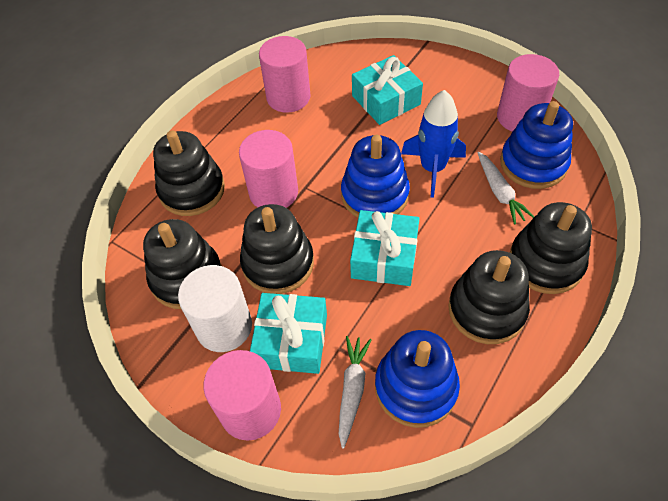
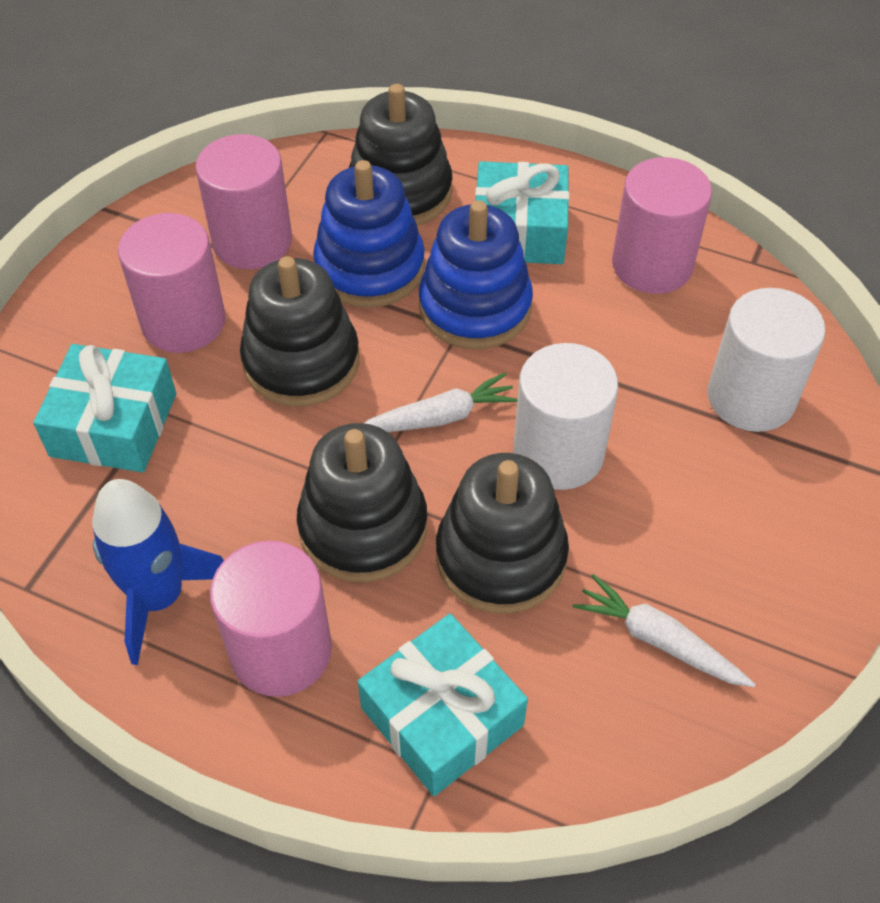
black stacking toy: 5 -> 4
blue stacking toy: 3 -> 2
white cylinder: 1 -> 2

